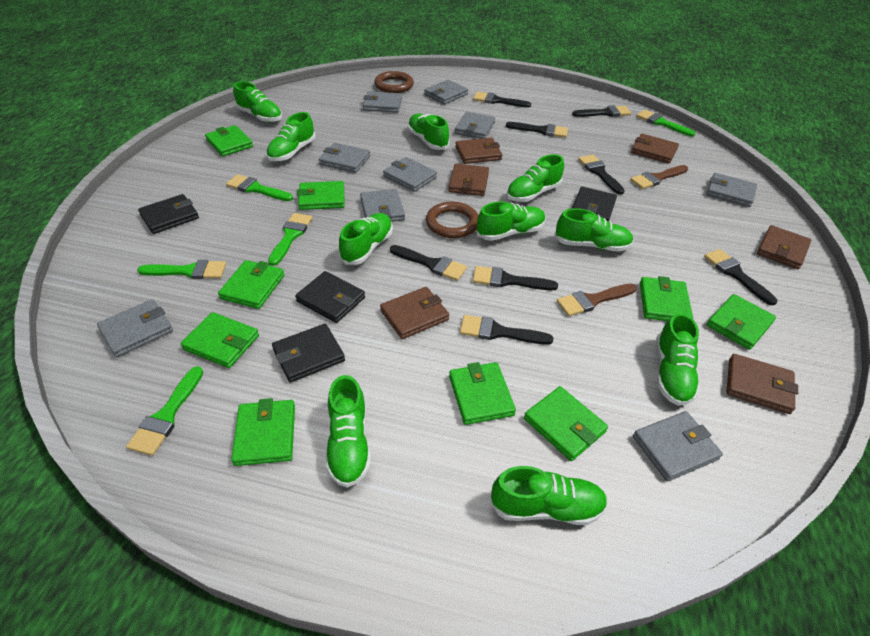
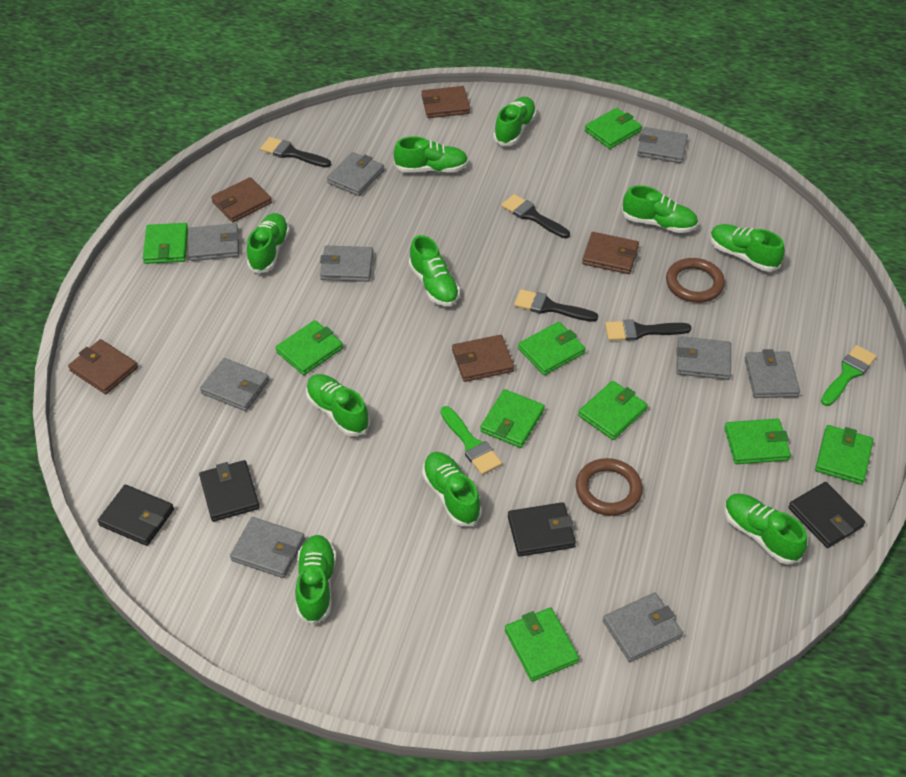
black brush: 8 -> 4
brown brush: 2 -> 0
brown wallet: 6 -> 5
green brush: 5 -> 2

